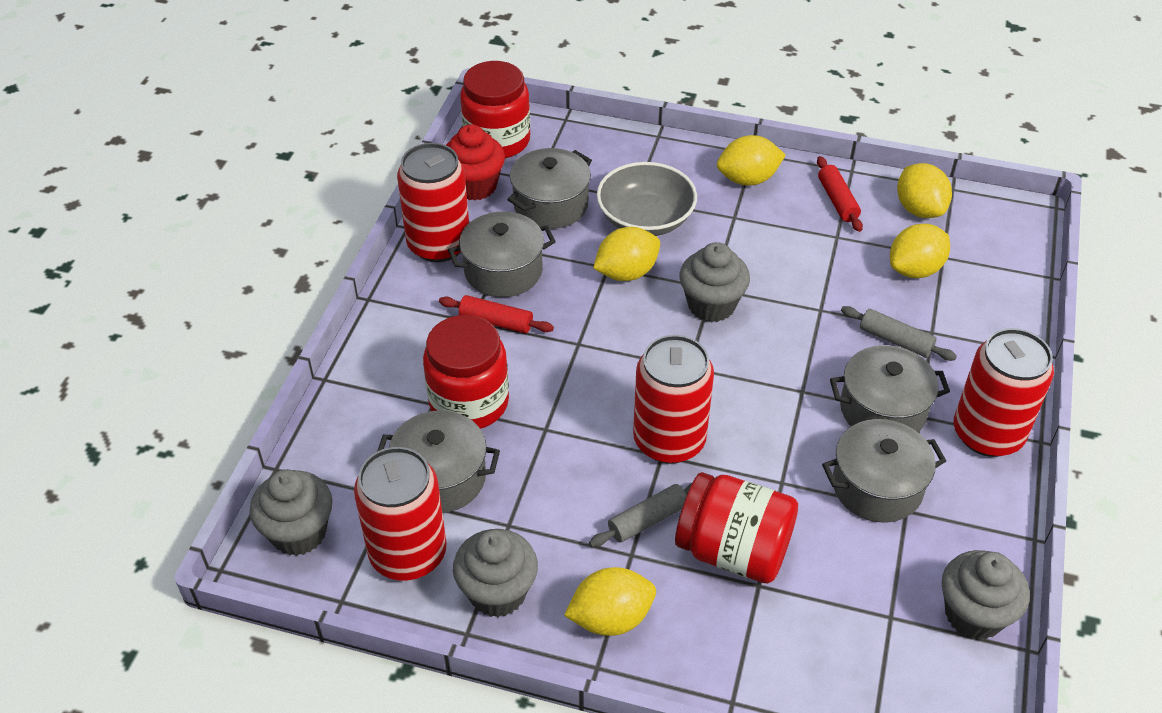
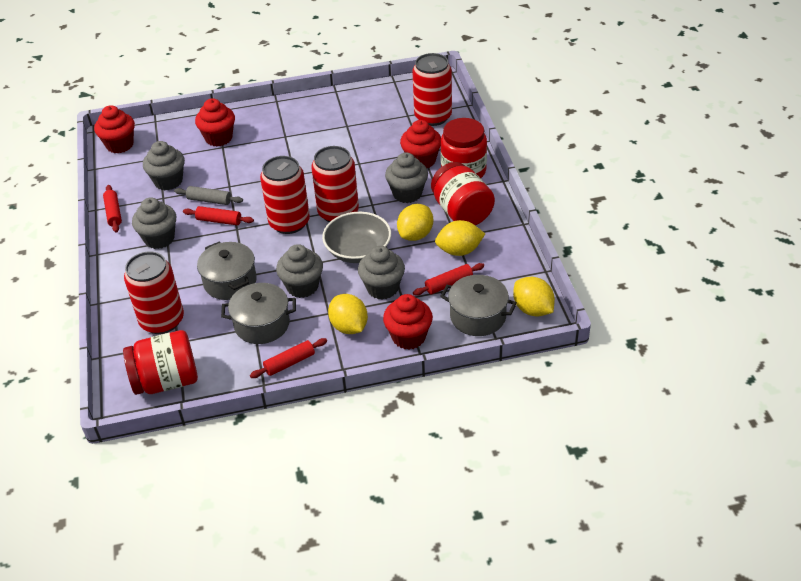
grey cupcake: 4 -> 5
grey pot: 5 -> 3
grey rolling pin: 2 -> 1
red cupcake: 1 -> 4
red rolling pin: 2 -> 4
yellow lemon: 5 -> 4

